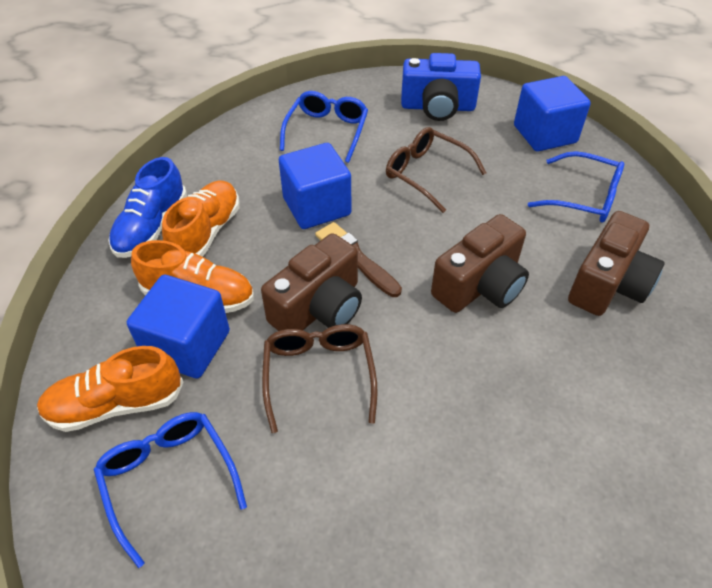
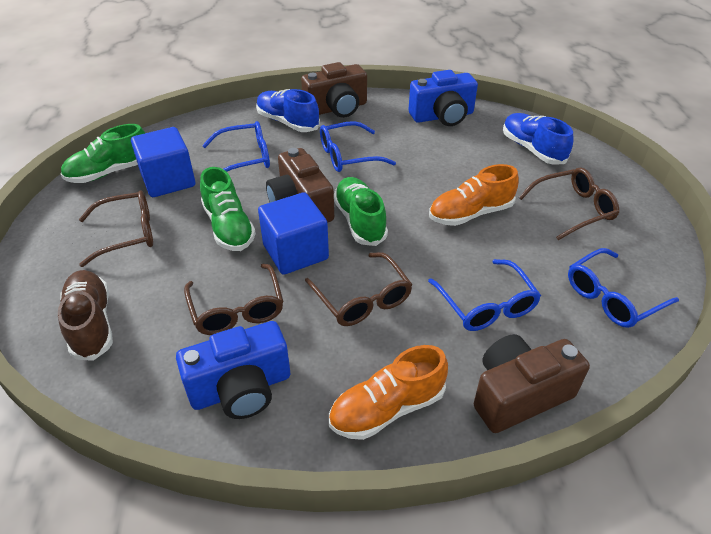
blue camera: 1 -> 2
blue cube: 3 -> 2
blue glasses: 3 -> 4
blue shoe: 1 -> 2
brown brush: 1 -> 0
brown glasses: 2 -> 4
brown shoe: 0 -> 1
green shoe: 0 -> 3
orange shoe: 3 -> 2

